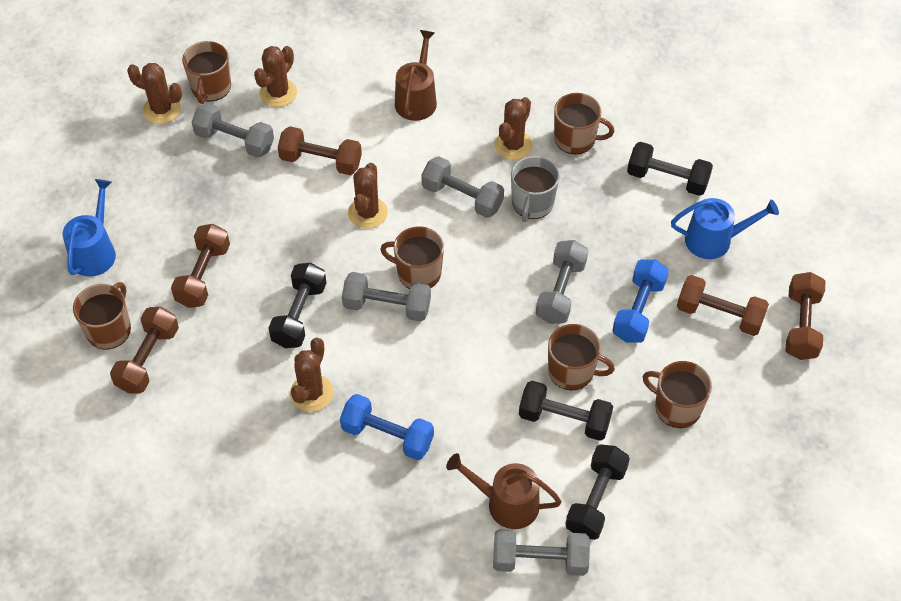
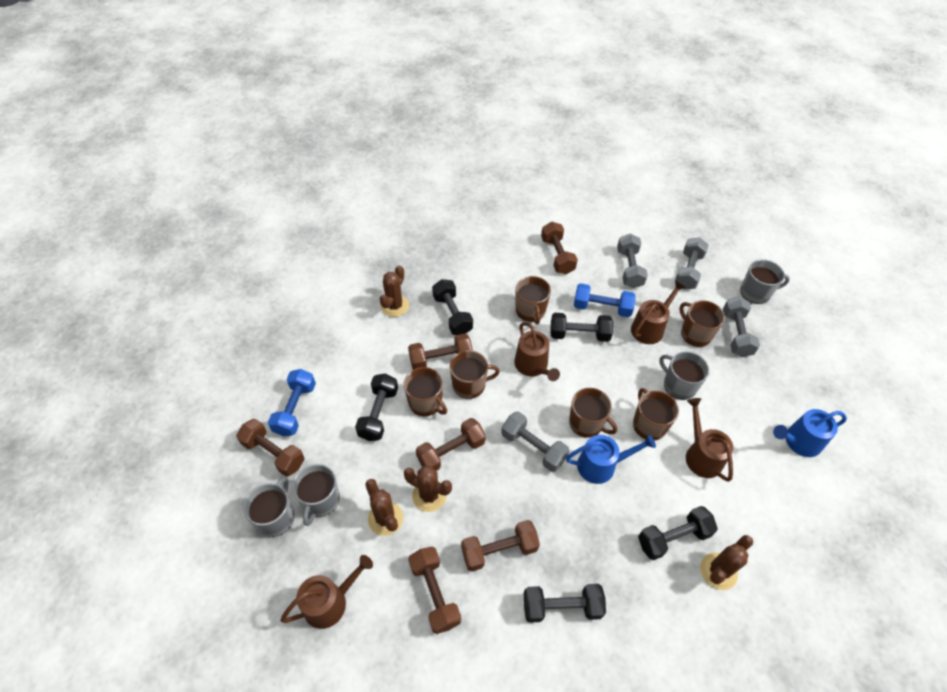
black dumbbell: 4 -> 5
brown cactus: 5 -> 4
brown dumbbell: 5 -> 6
brown watering can: 2 -> 4
grey dumbbell: 5 -> 4
grey mug: 1 -> 4

